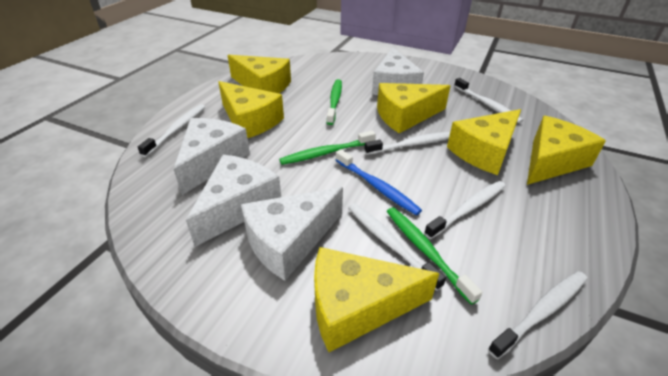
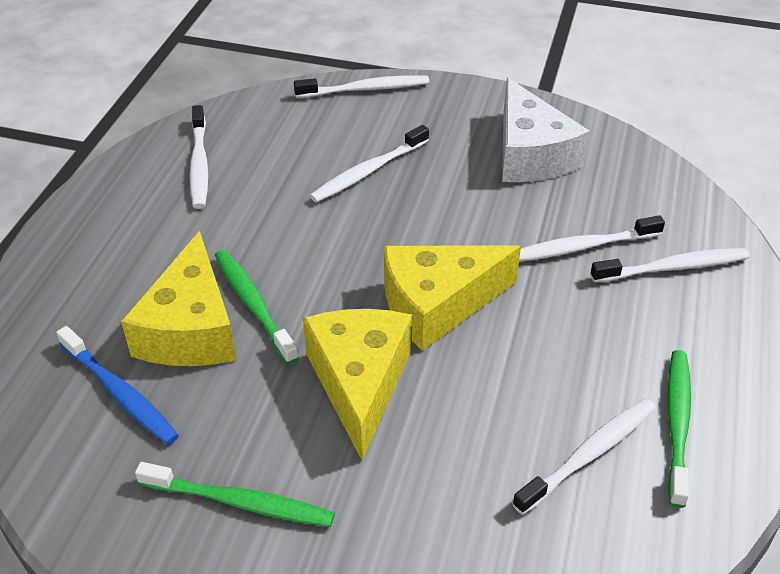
white cheese: 4 -> 1
yellow cheese: 6 -> 3

